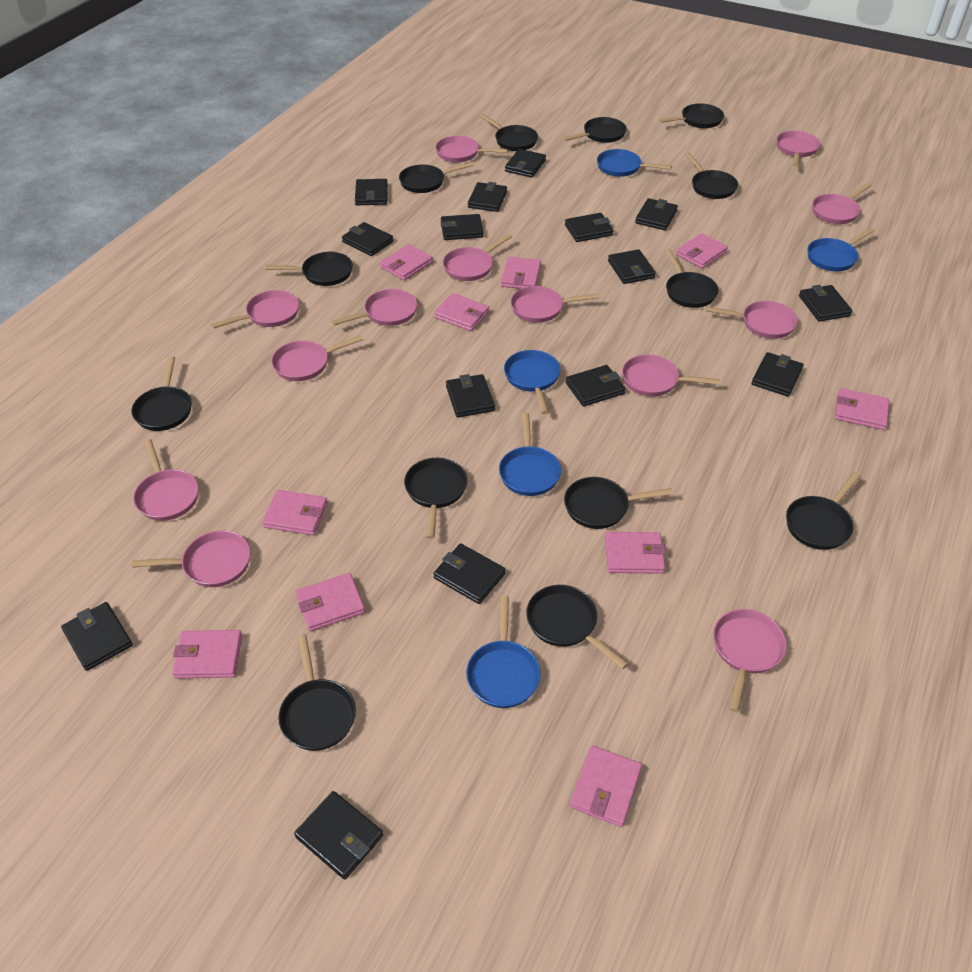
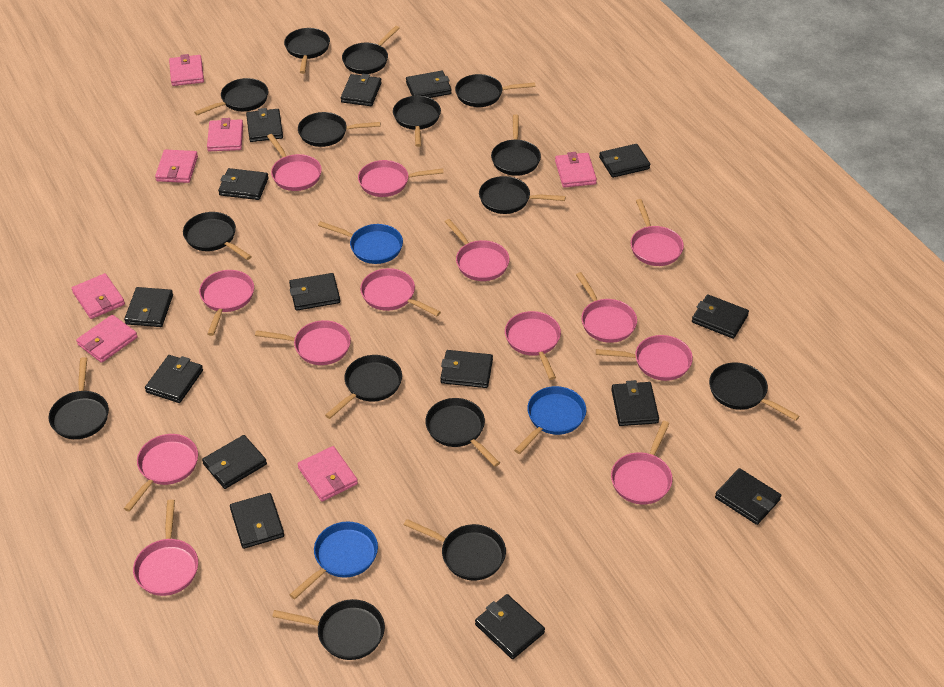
black pan: 13 -> 15
blue pan: 5 -> 3
pink wallet: 10 -> 7

